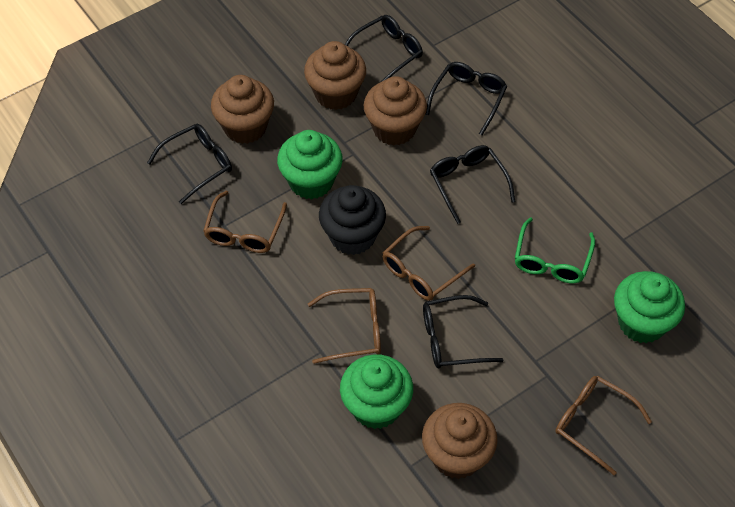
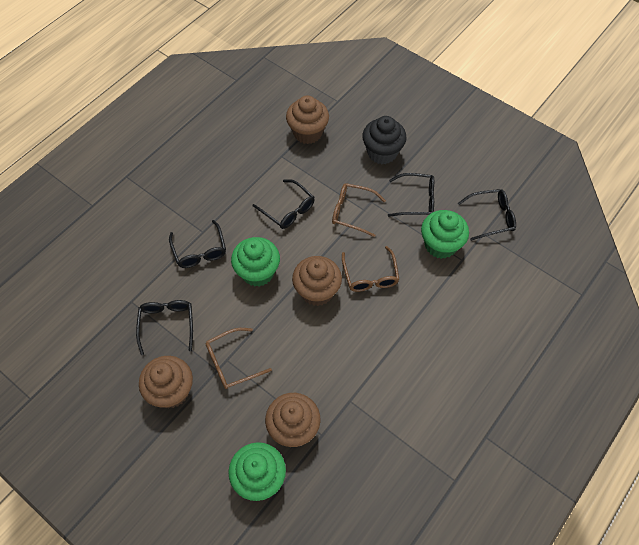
brown glasses: 4 -> 3
green glasses: 1 -> 0

